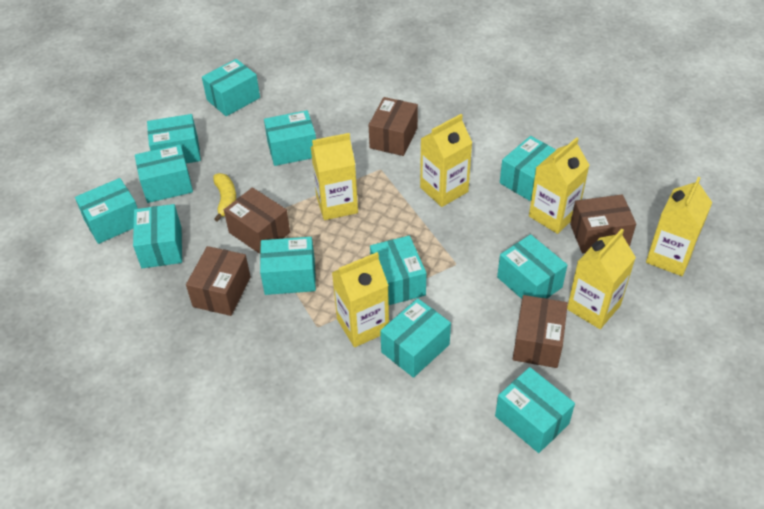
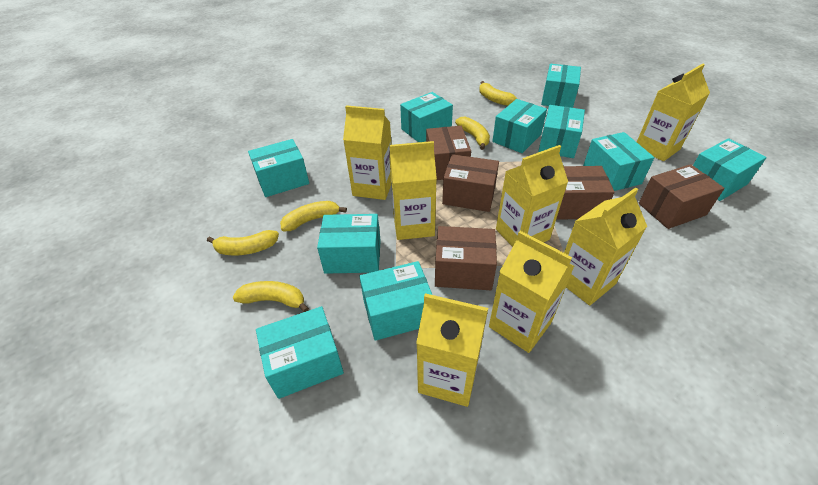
turquoise box: 12 -> 10
yellow banana: 1 -> 5
yellow carton: 6 -> 7

